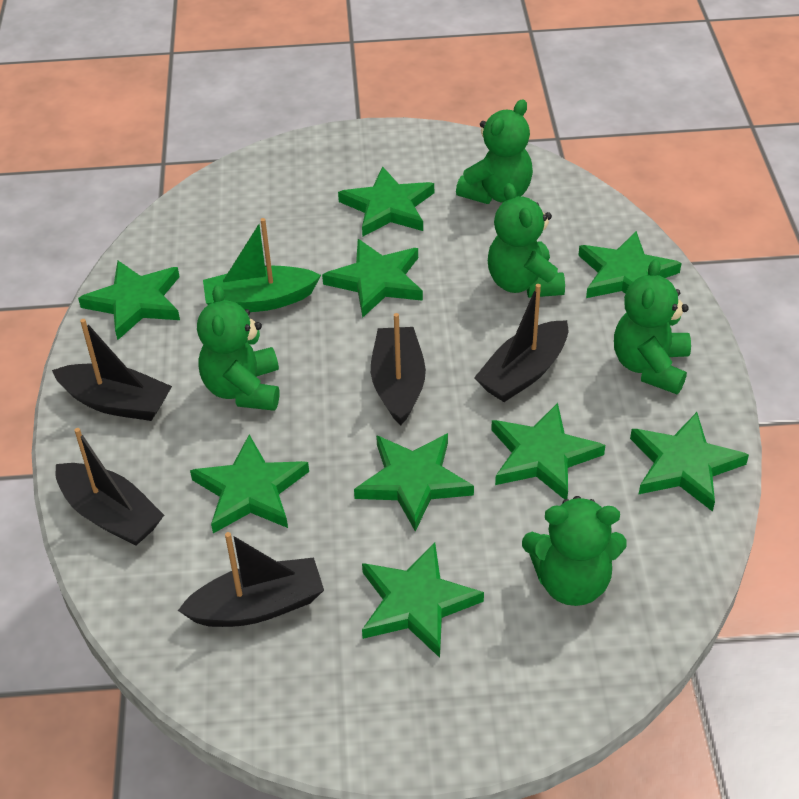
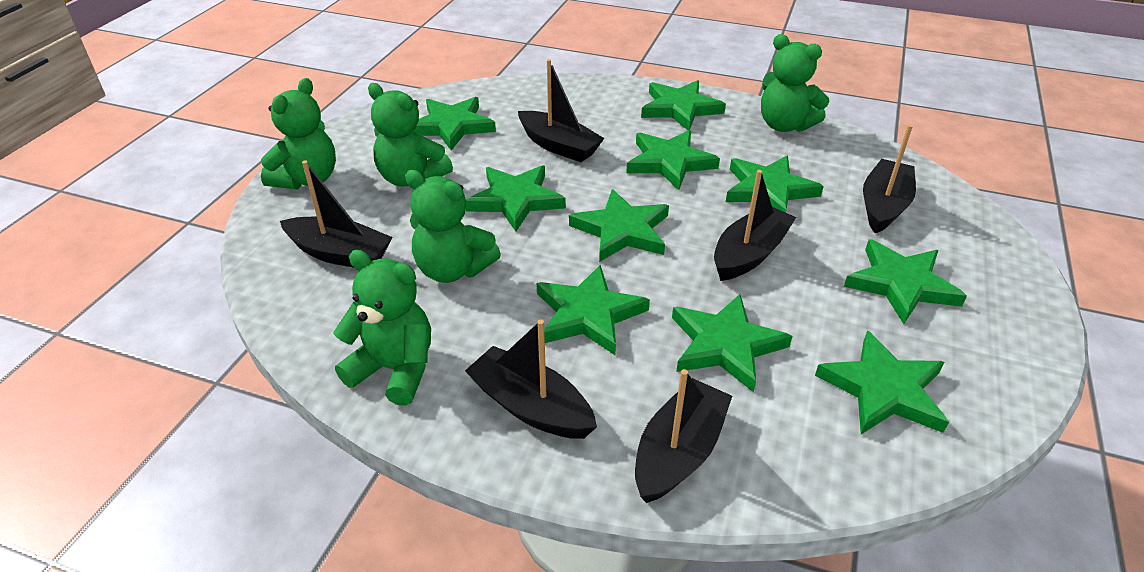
black boat: 5 -> 6
green boat: 1 -> 0
green star: 9 -> 10

